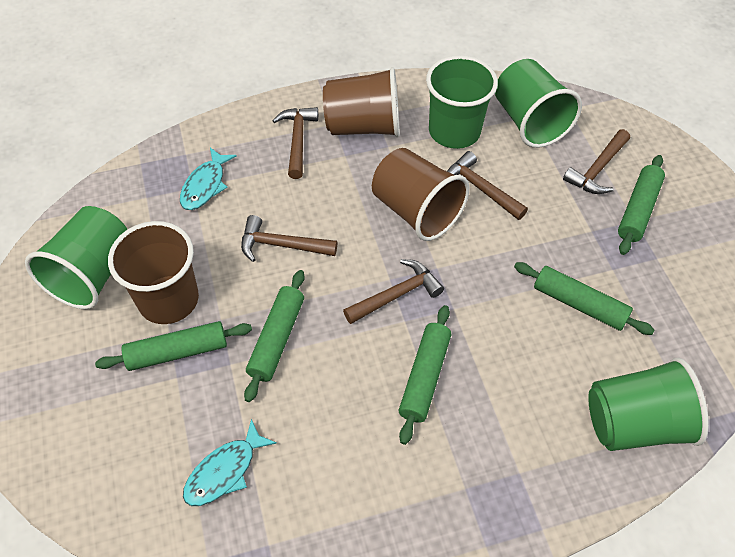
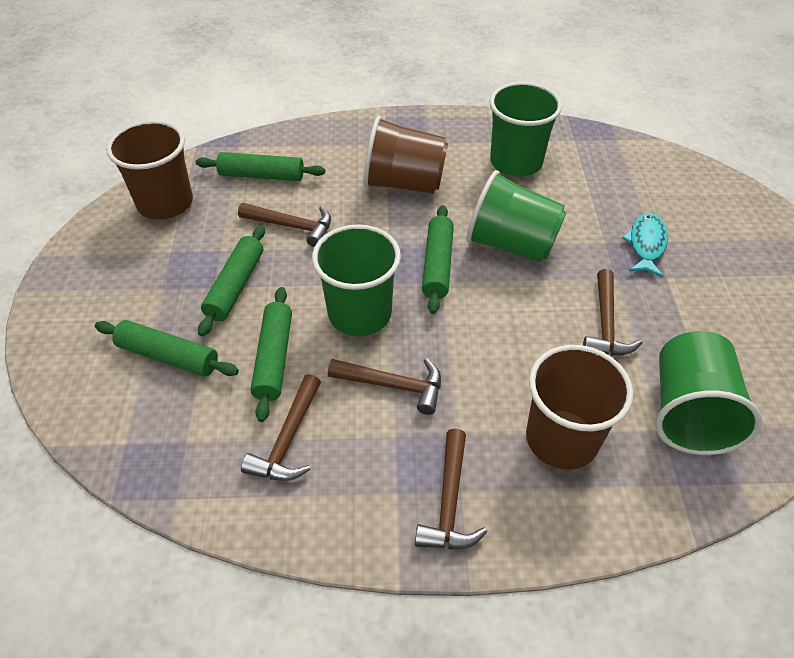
turquoise fish: 2 -> 1

